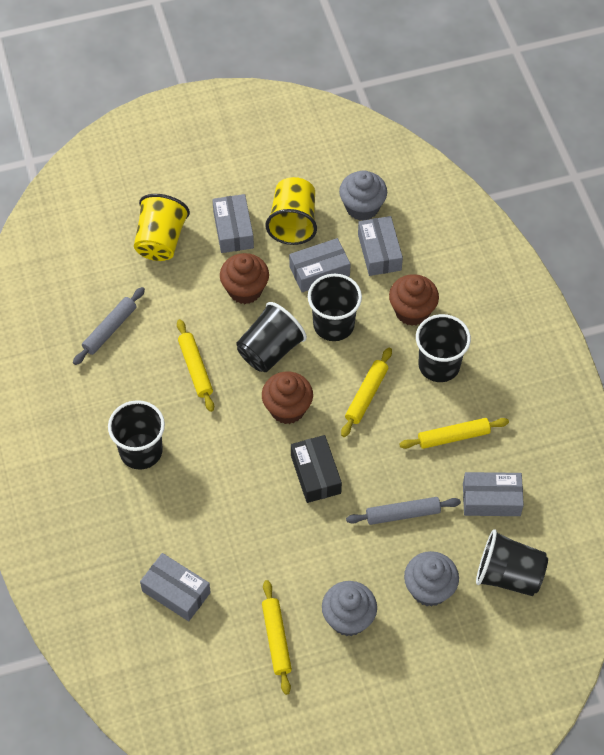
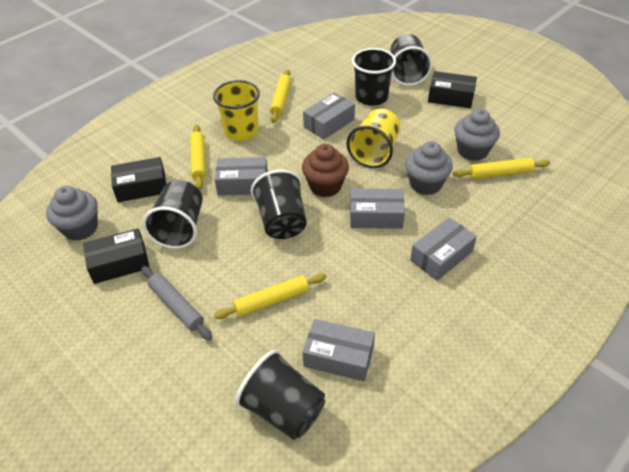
black box: 1 -> 3
brown cupcake: 3 -> 1
grey rolling pin: 2 -> 1

